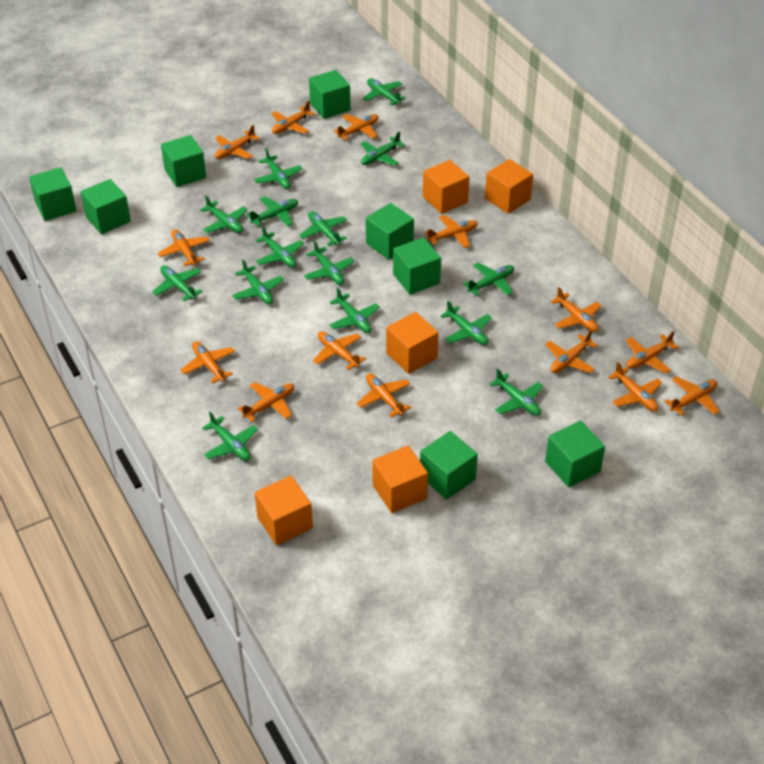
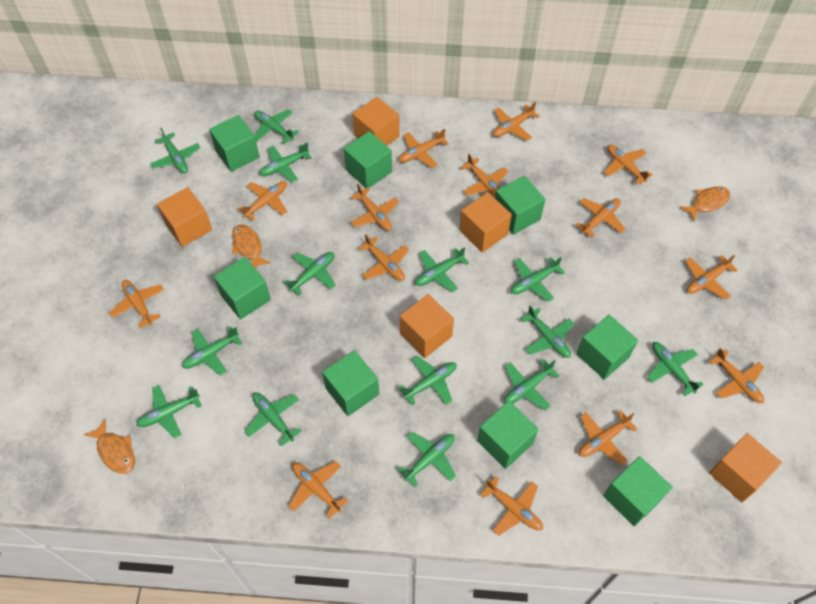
green plane: 15 -> 14
orange fish: 0 -> 3

